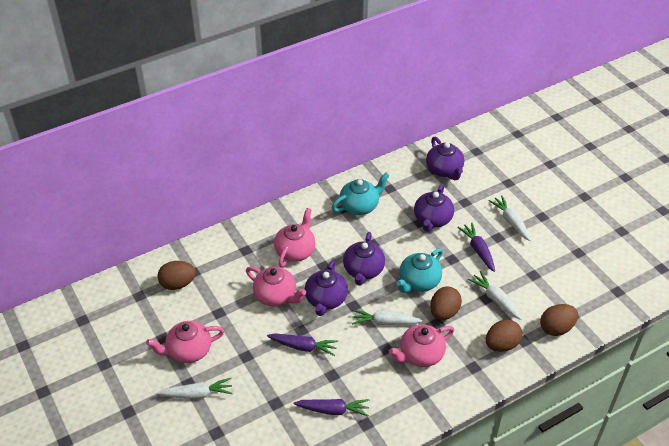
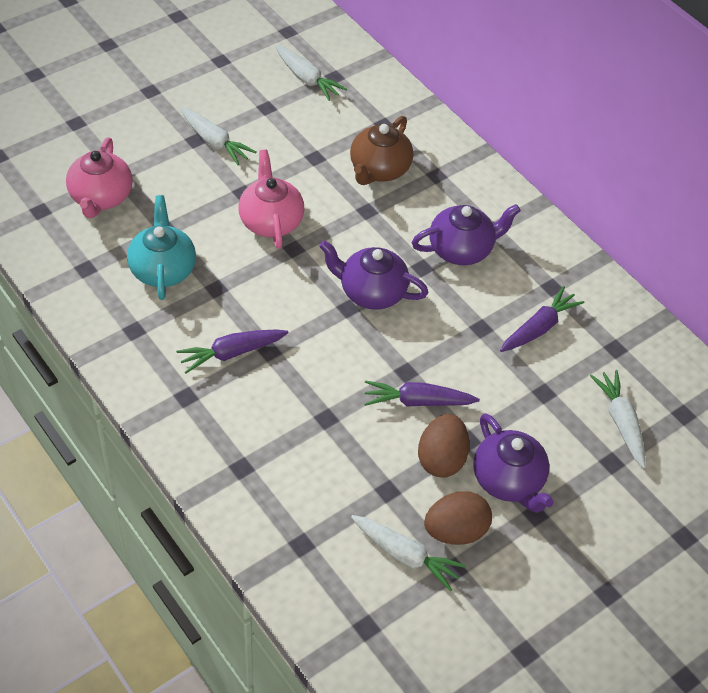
brown egg: 4 -> 2
brown teapot: 0 -> 1
pink teapot: 4 -> 2
purple teapot: 4 -> 3
turquoise teapot: 2 -> 1

